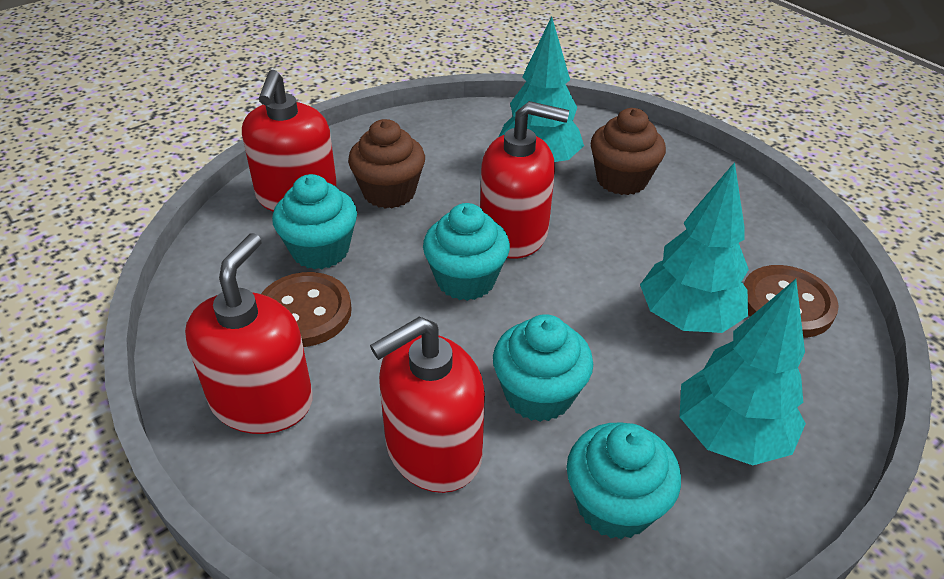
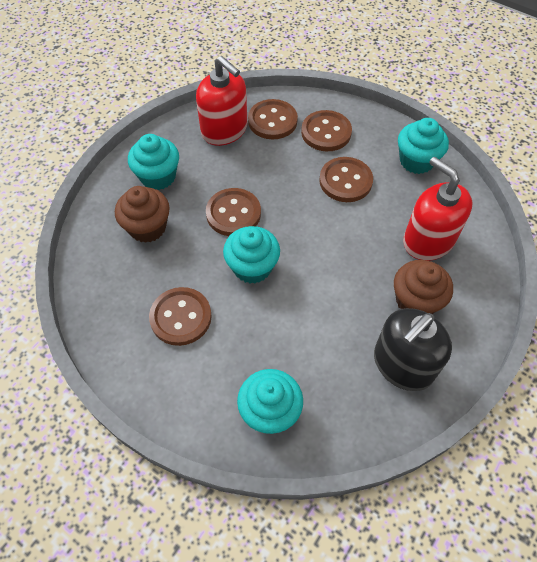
black soap dispenser: 0 -> 1
brown button: 2 -> 5
red soap dispenser: 4 -> 2
turquoise tree: 3 -> 0

